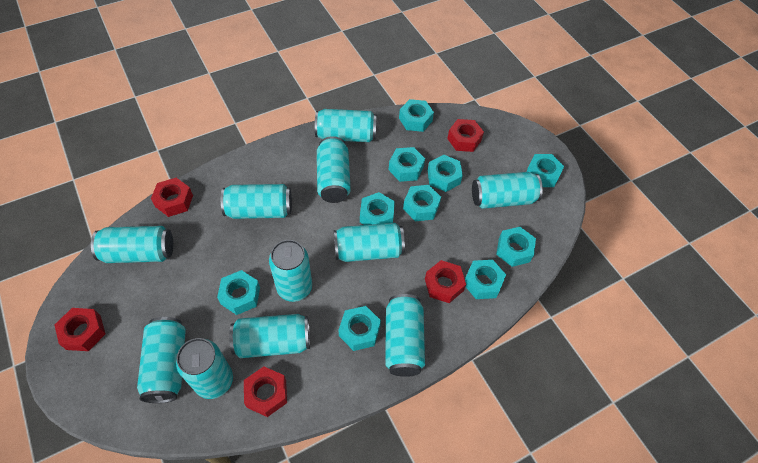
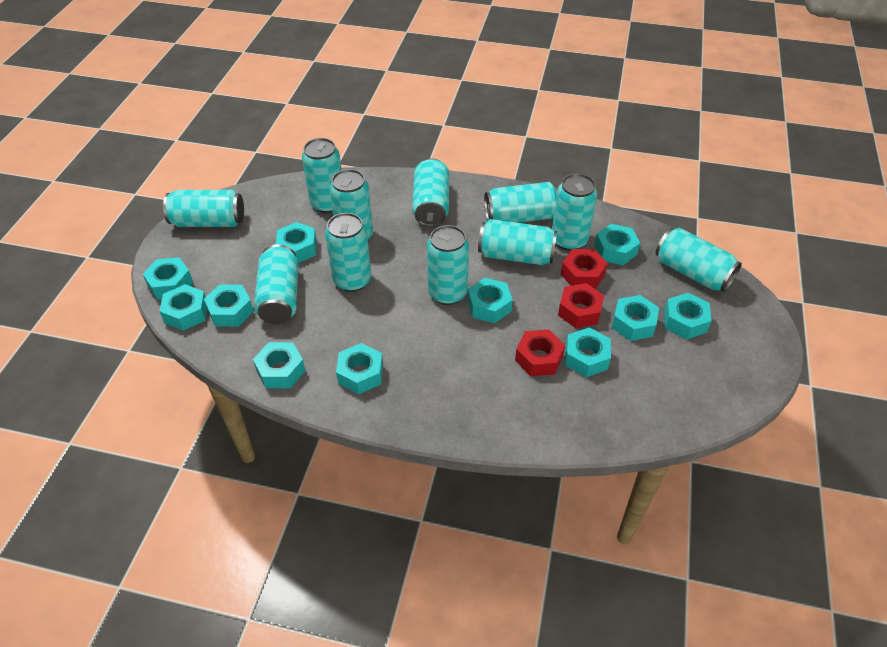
red nut: 5 -> 3
turquoise nut: 10 -> 11

